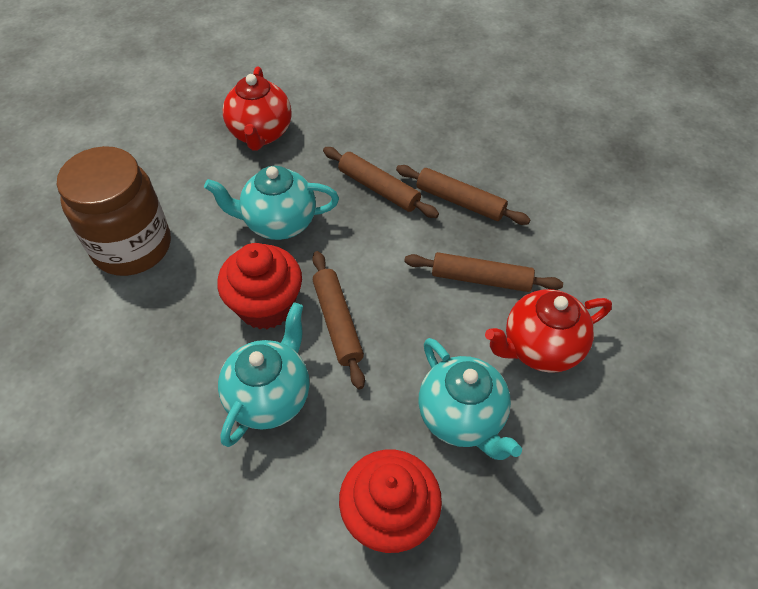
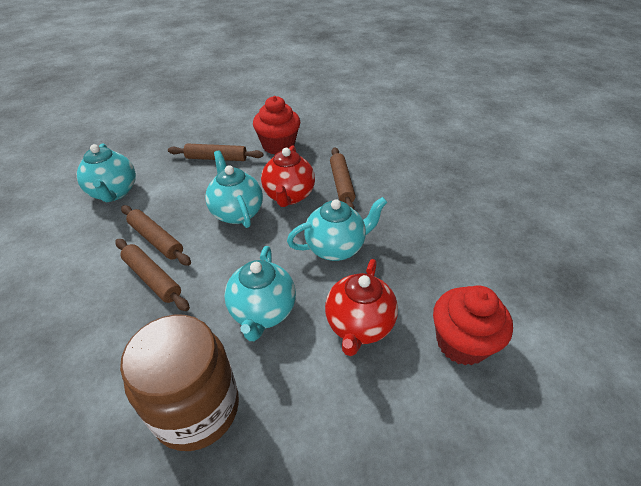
turquoise teapot: 3 -> 4

